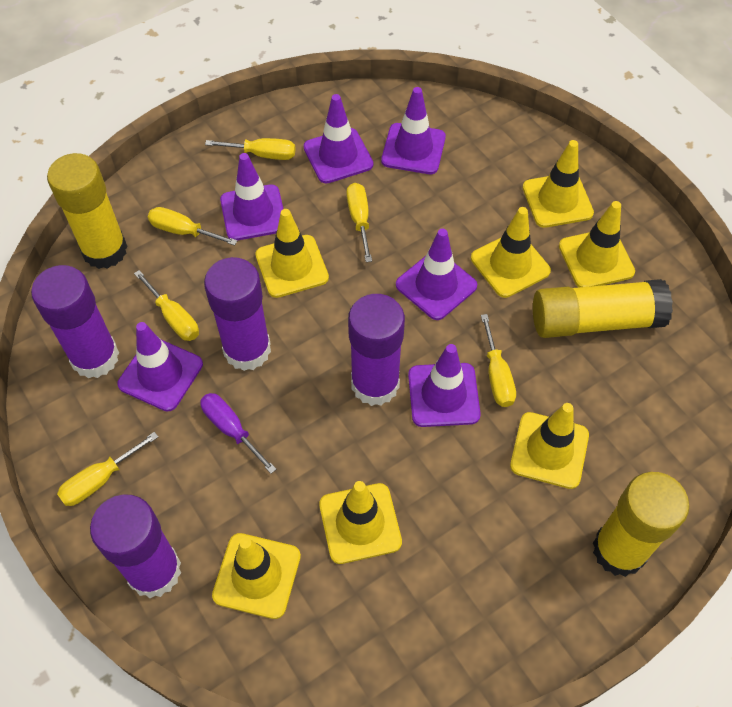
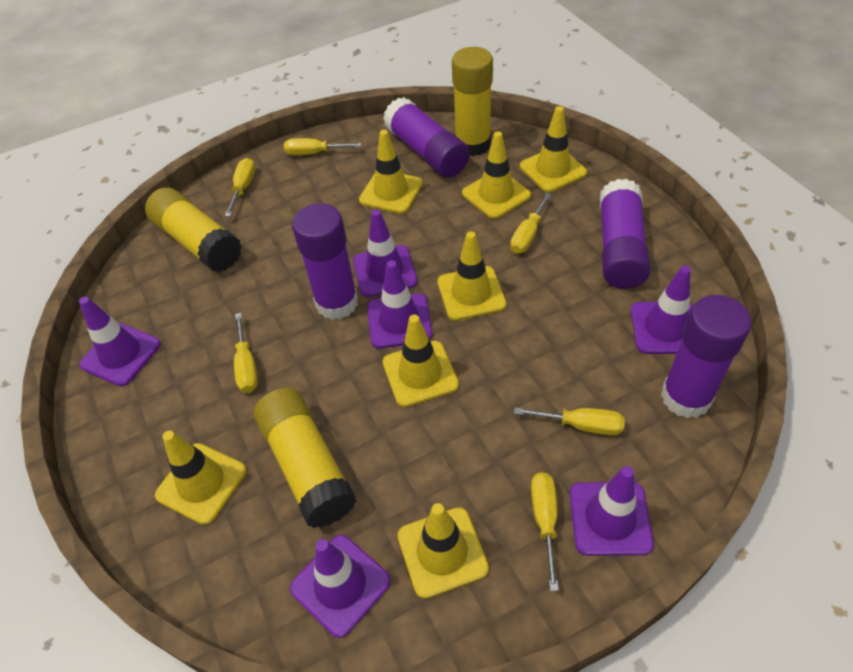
purple screwdriver: 1 -> 0

